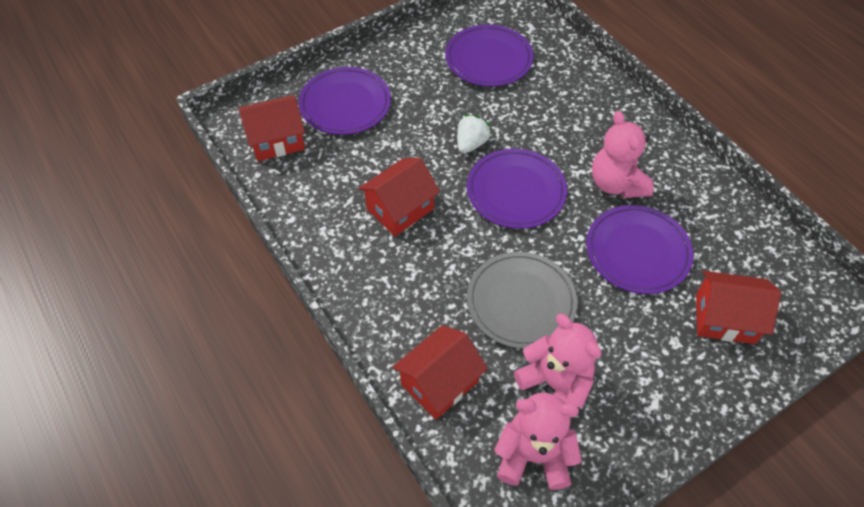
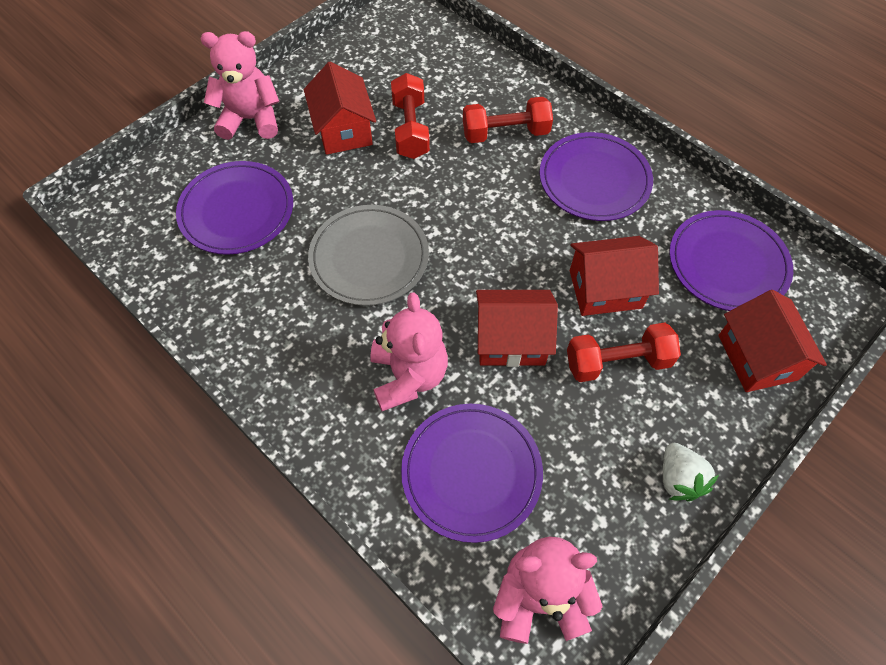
red dumbbell: 0 -> 3

